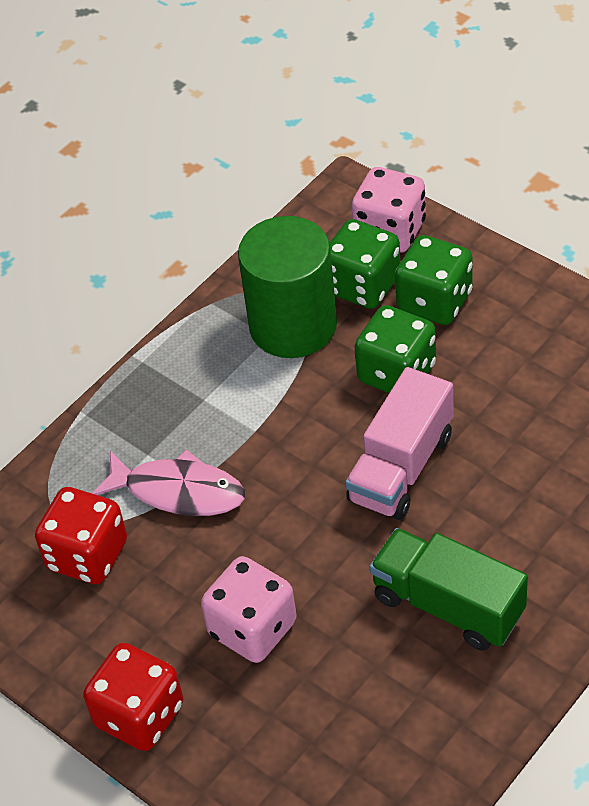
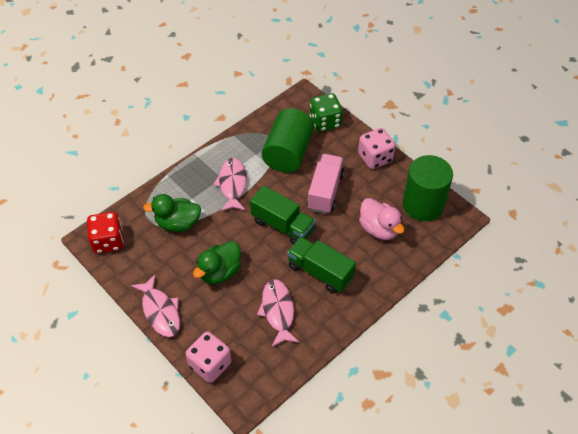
green cylinder: 1 -> 2
green dice: 3 -> 1
green duck: 0 -> 2
green truck: 1 -> 2
pink duck: 0 -> 1
pink fish: 1 -> 3
red dice: 2 -> 1

